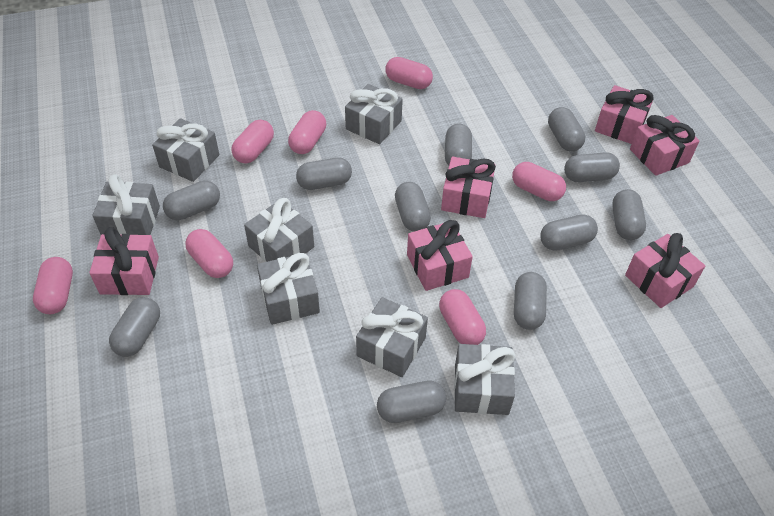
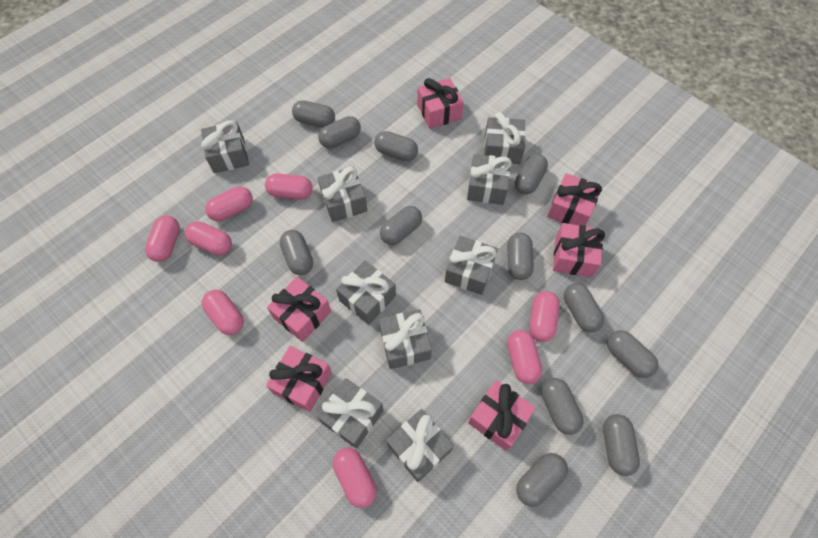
grey capsule: 11 -> 12
grey gift: 7 -> 9
pink capsule: 7 -> 8

